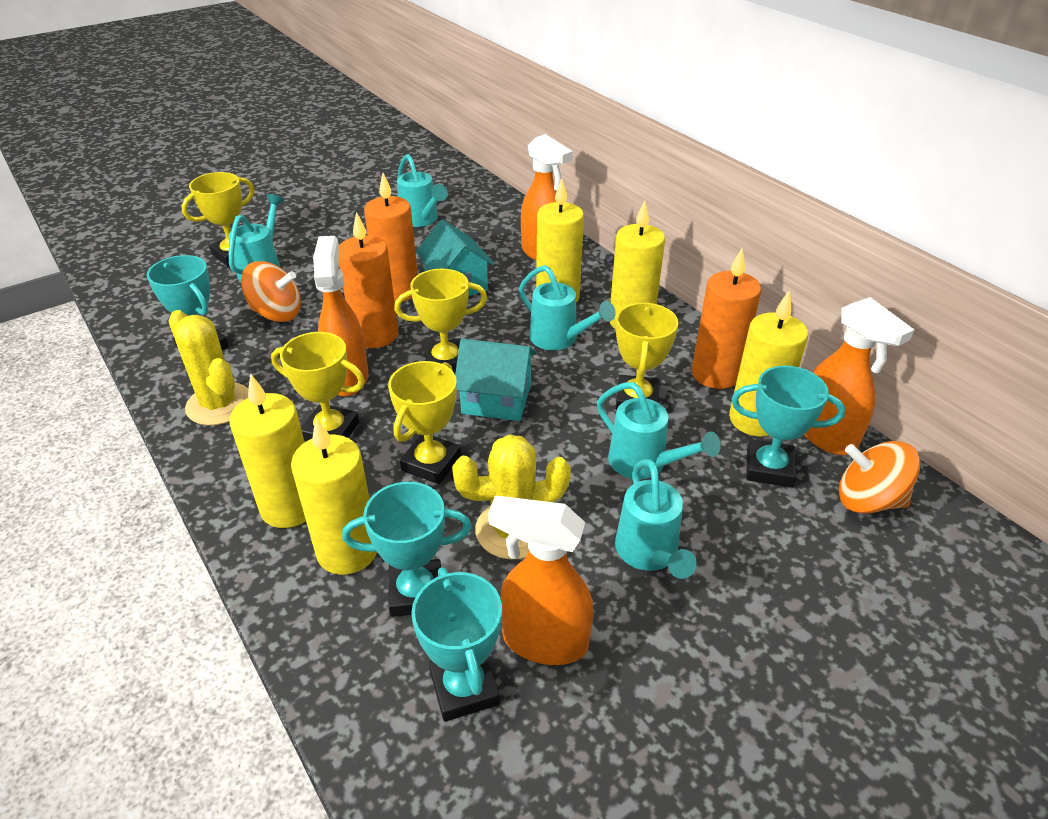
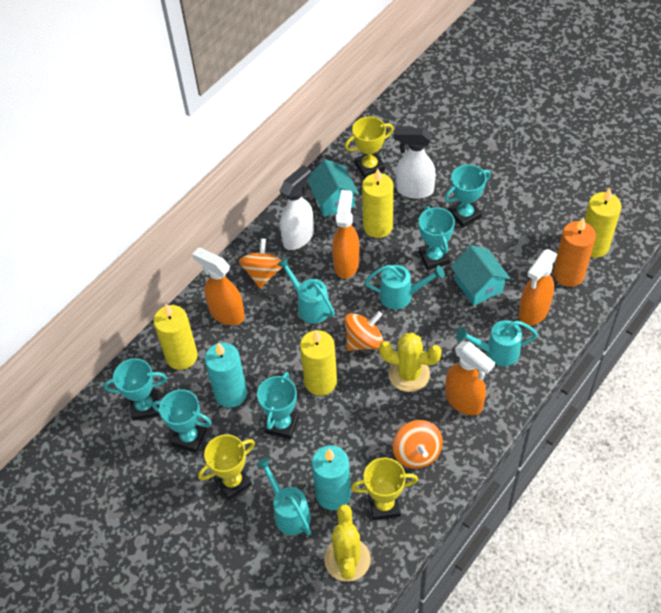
orange candle: 3 -> 1
orange spinning top: 2 -> 3
turquoise candle: 0 -> 2
turquoise trophy: 4 -> 5
turquoise watering can: 5 -> 4
white spray bottle: 0 -> 2
yellow candle: 5 -> 4
yellow trophy: 5 -> 3

